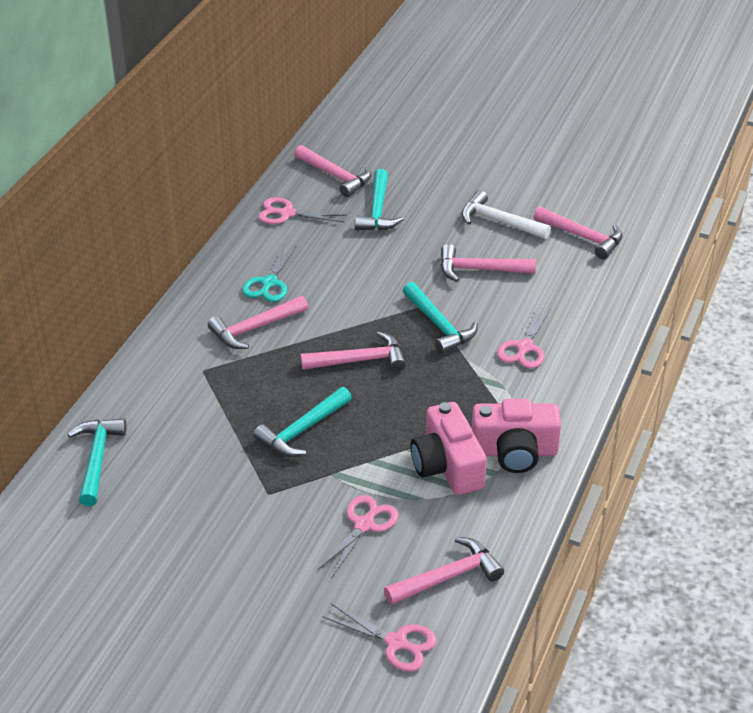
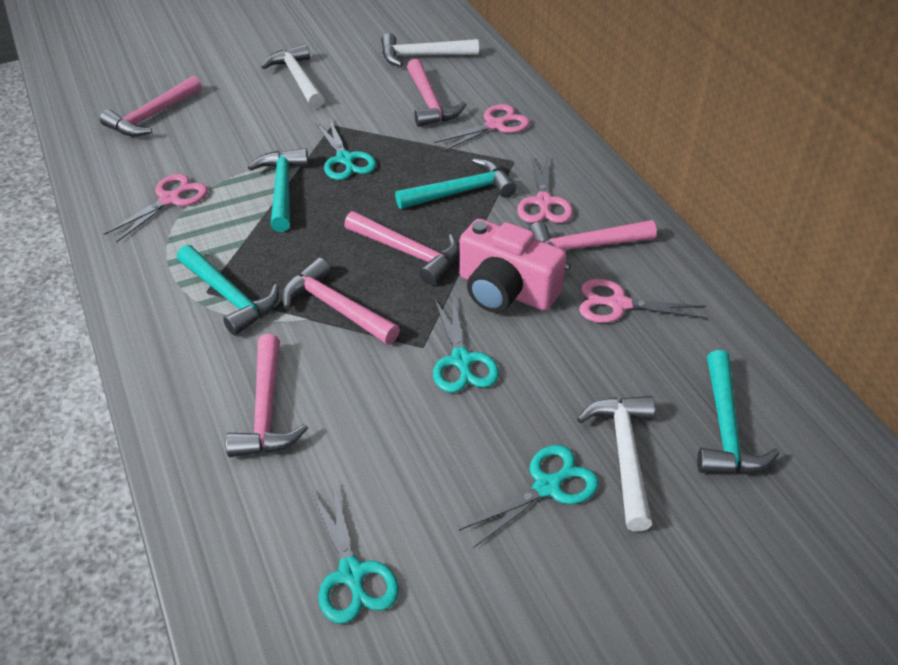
pink camera: 2 -> 1
turquoise scissors: 1 -> 4
white hammer: 1 -> 3

